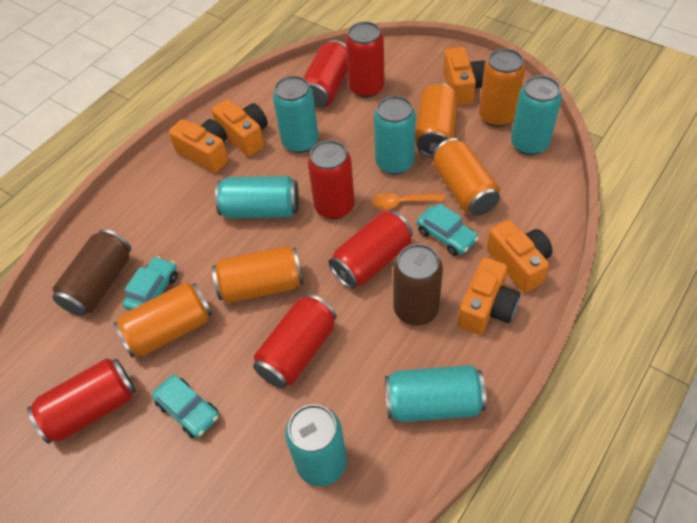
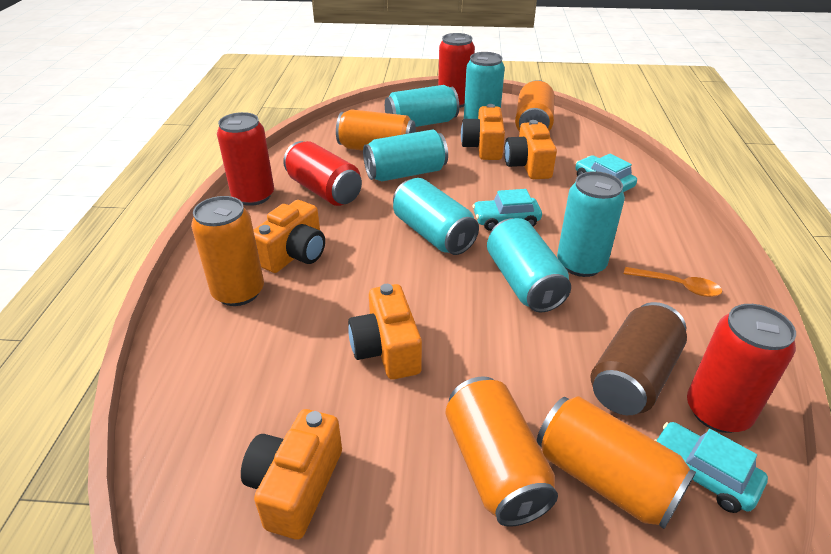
brown can: 2 -> 1
red can: 6 -> 4

